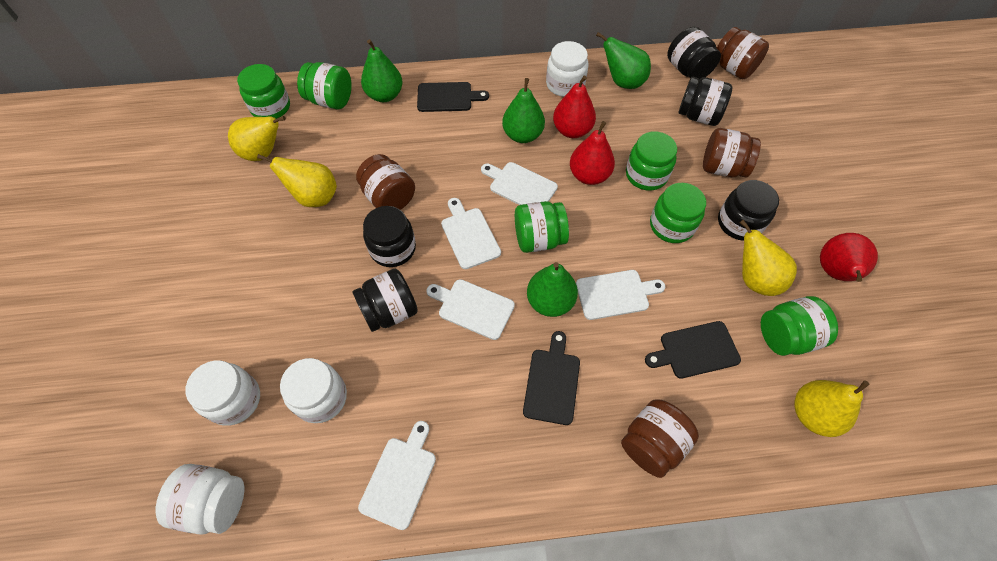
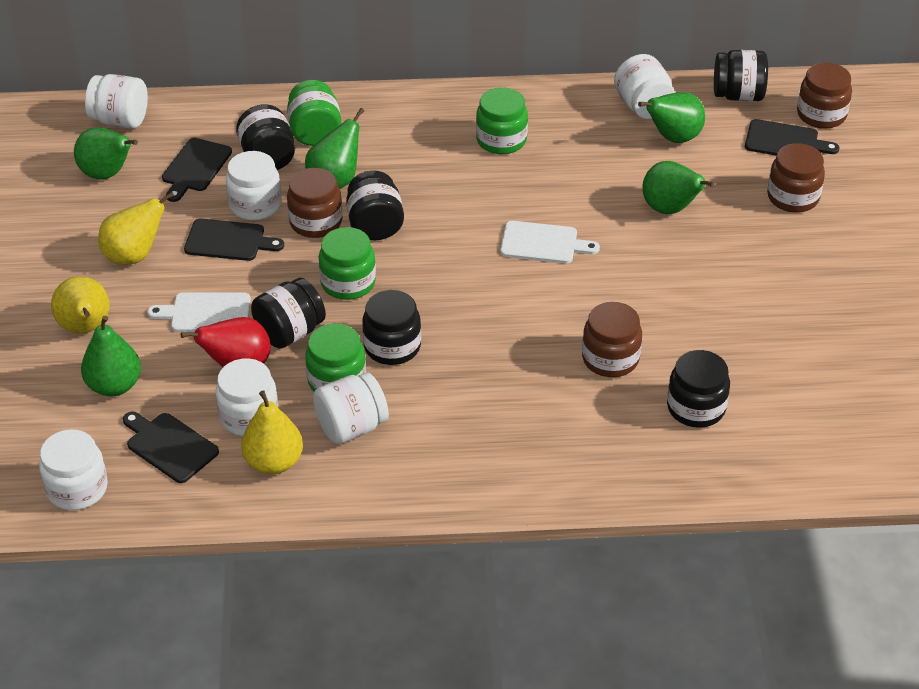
black cutting board: 3 -> 4
black jar: 5 -> 6
green jar: 6 -> 4
green pear: 4 -> 5
red pear: 3 -> 1
white cutting board: 5 -> 2
white jar: 4 -> 6
yellow pear: 4 -> 3

